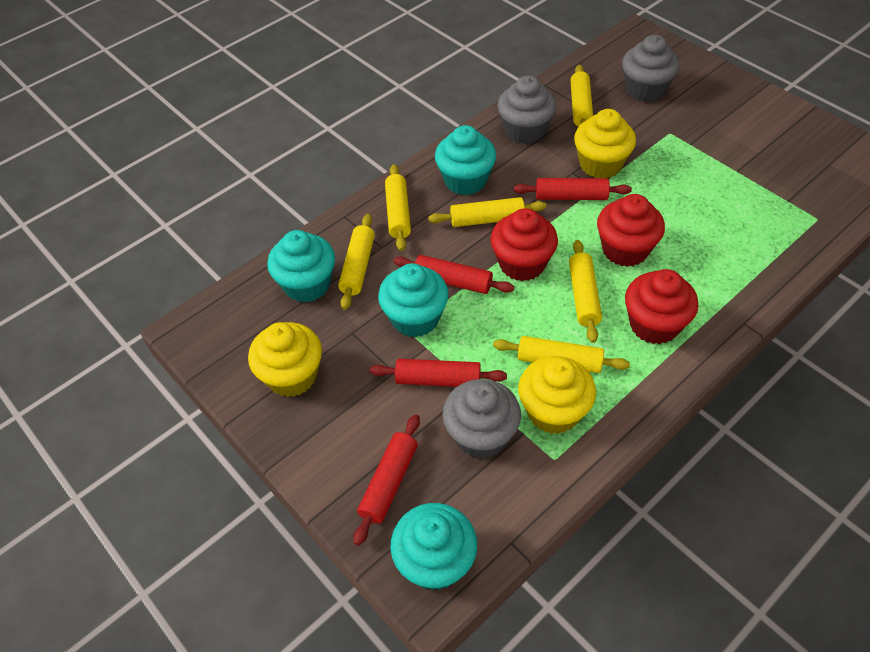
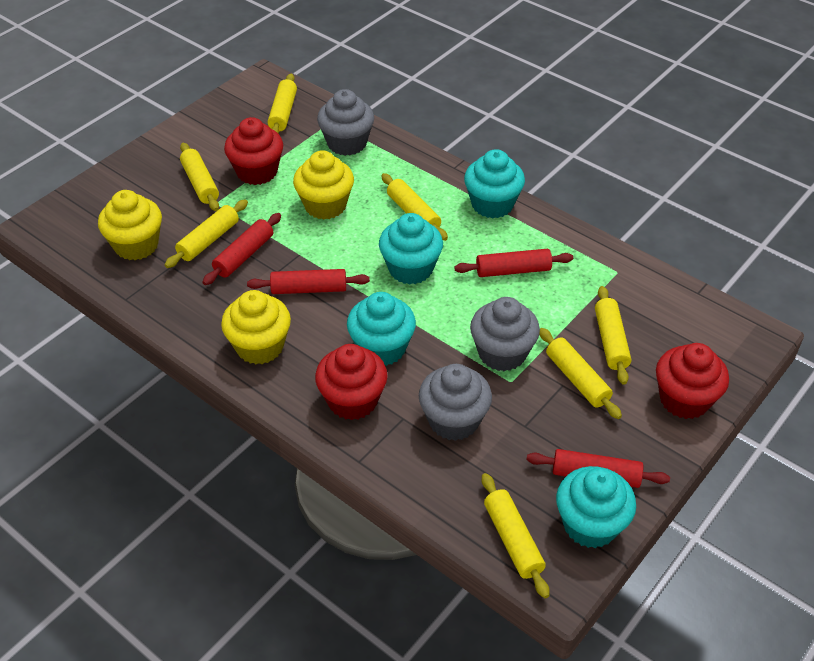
yellow rolling pin: 6 -> 7

